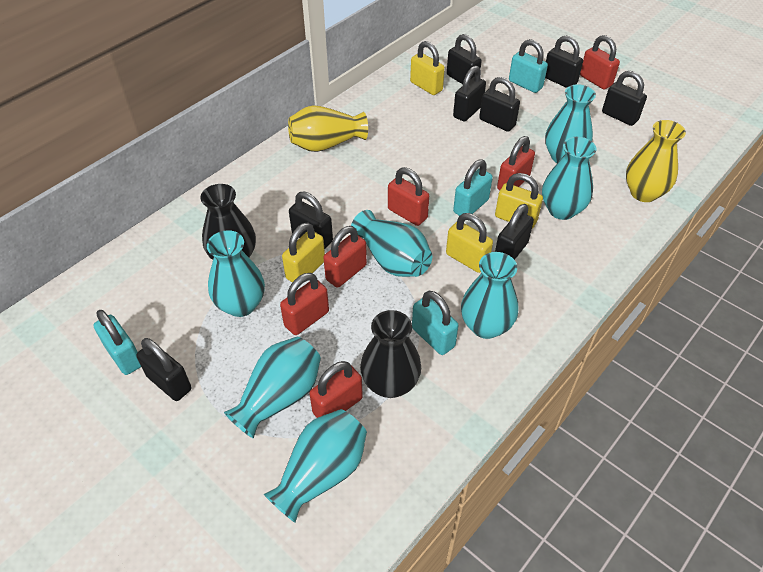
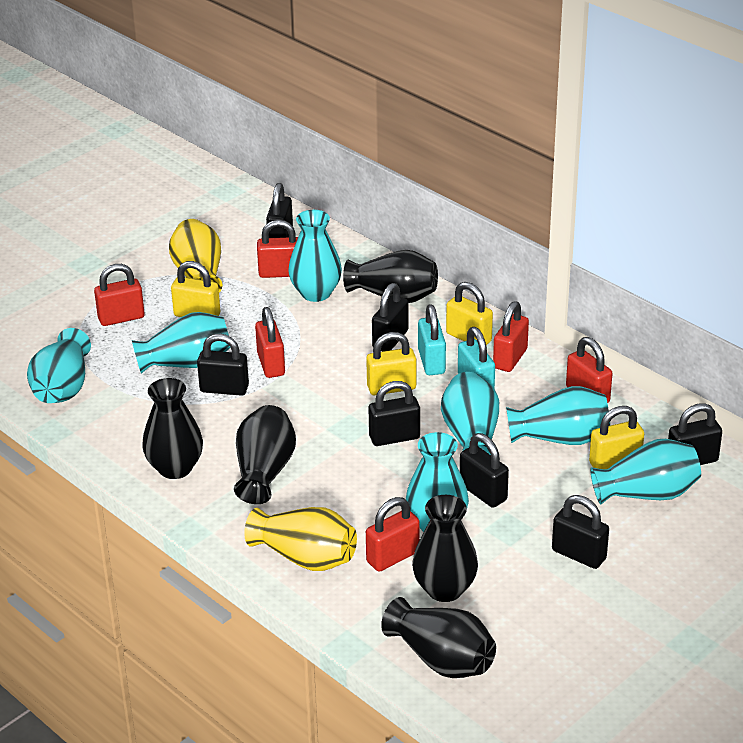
black padlock: 8 -> 7
black vase: 2 -> 5
turquoise padlock: 4 -> 2

